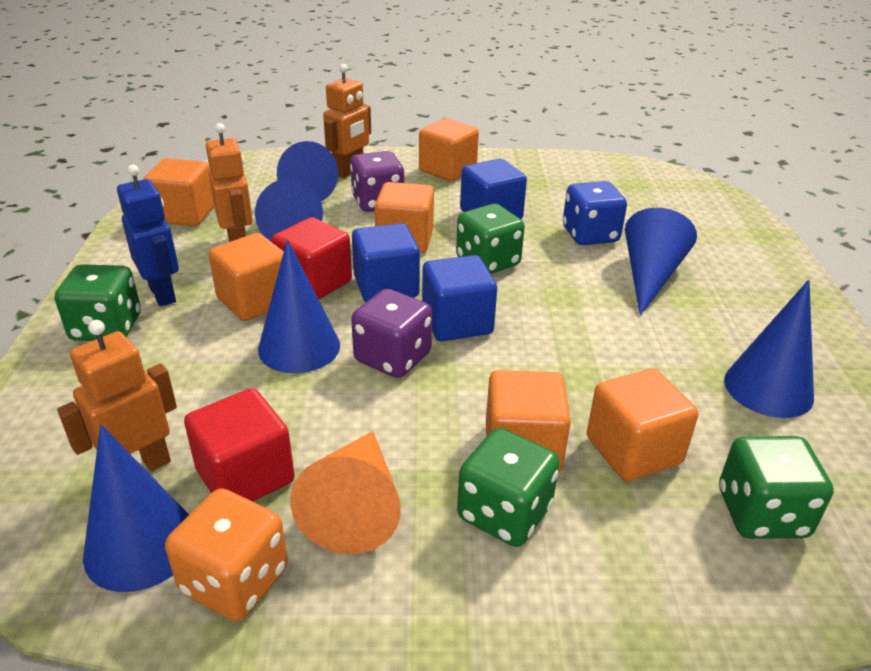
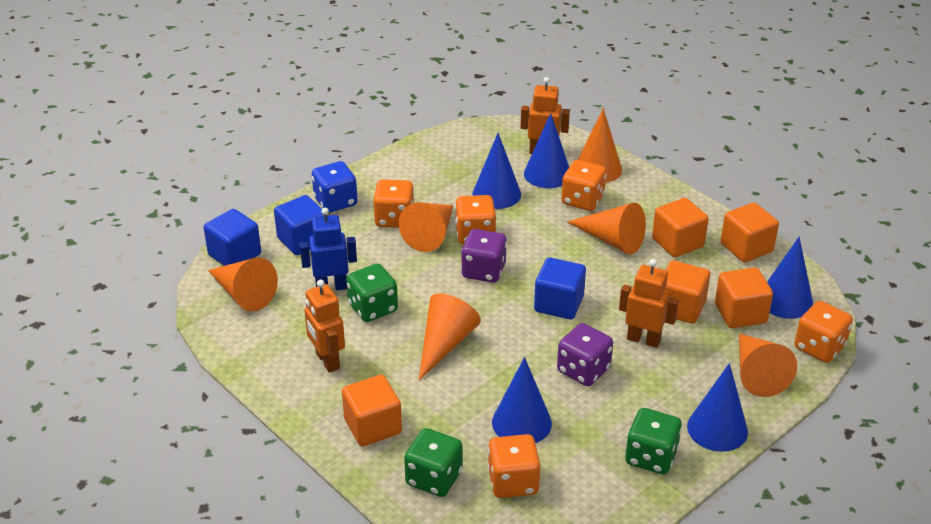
blue cone: 6 -> 5
green dice: 4 -> 3
orange cone: 1 -> 6
orange cube: 6 -> 5
orange dice: 1 -> 5
red cube: 2 -> 0

